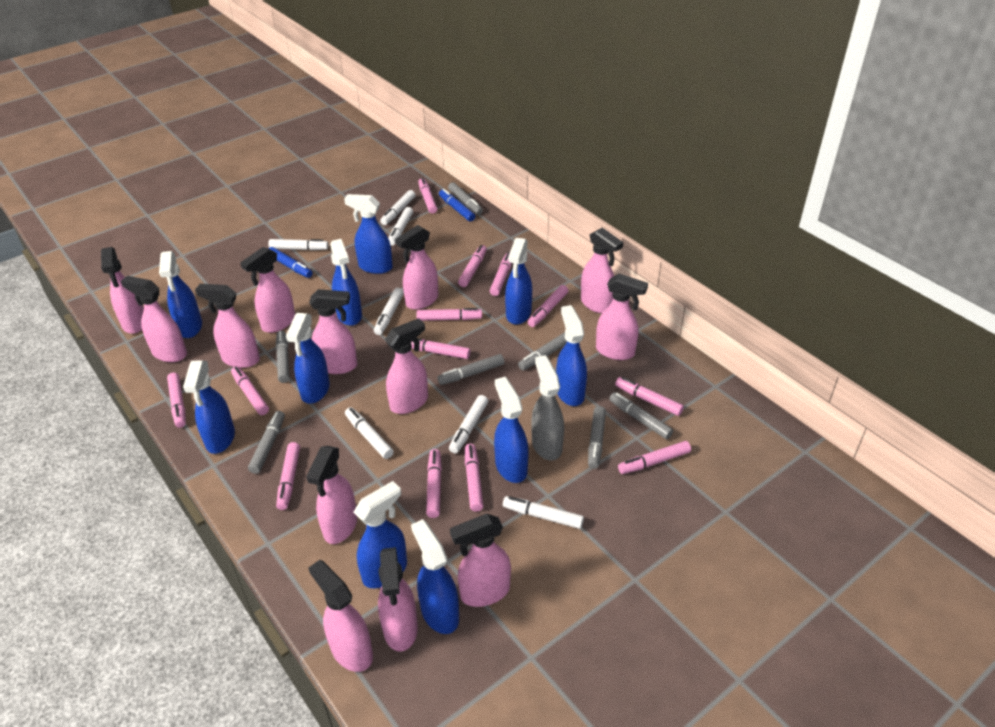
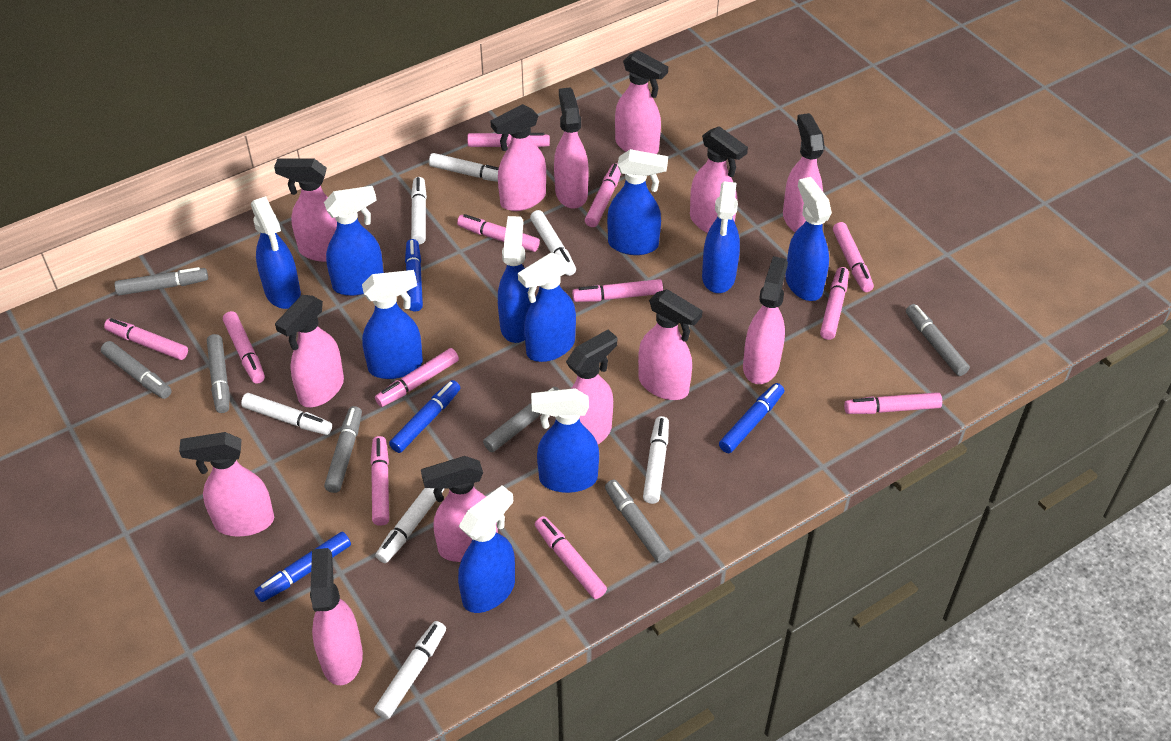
blue marker: 2 -> 4
grey spray bottle: 1 -> 0
pink marker: 13 -> 12

